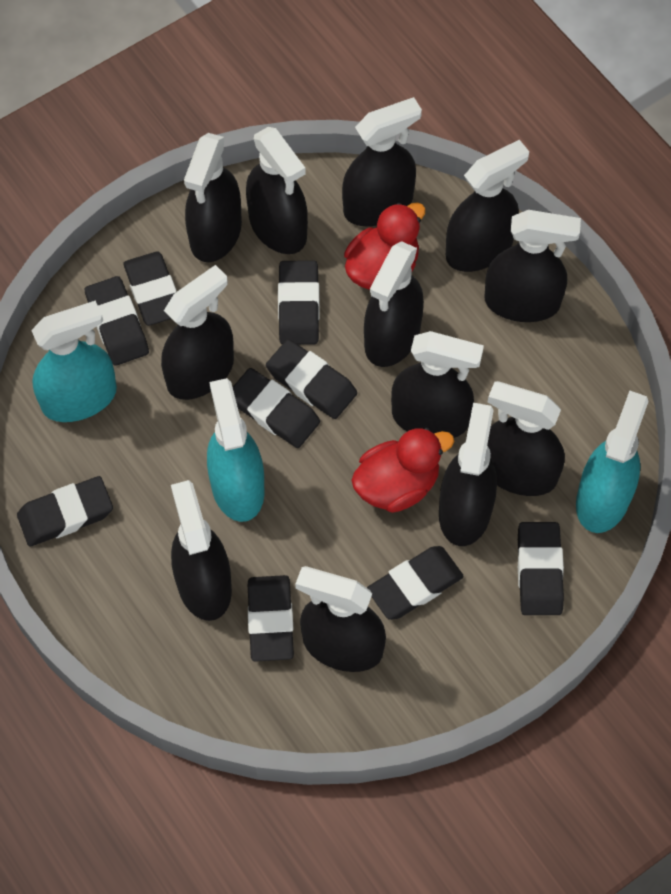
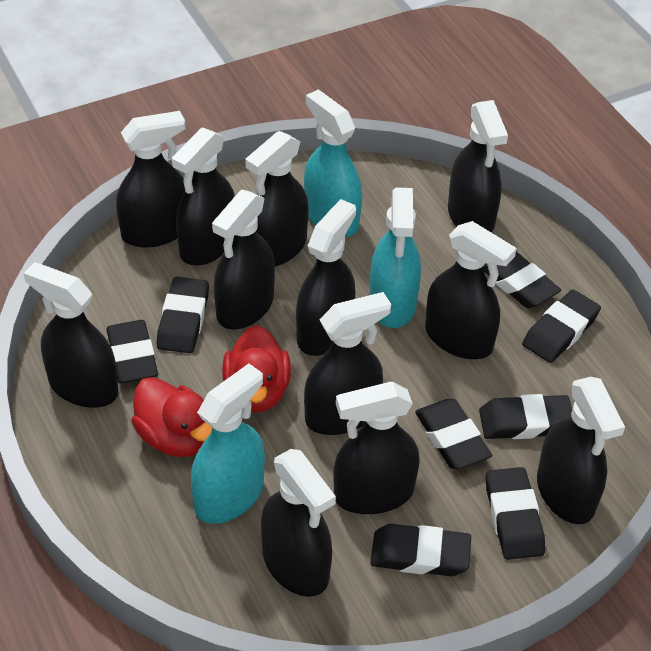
black eraser: 9 -> 8

